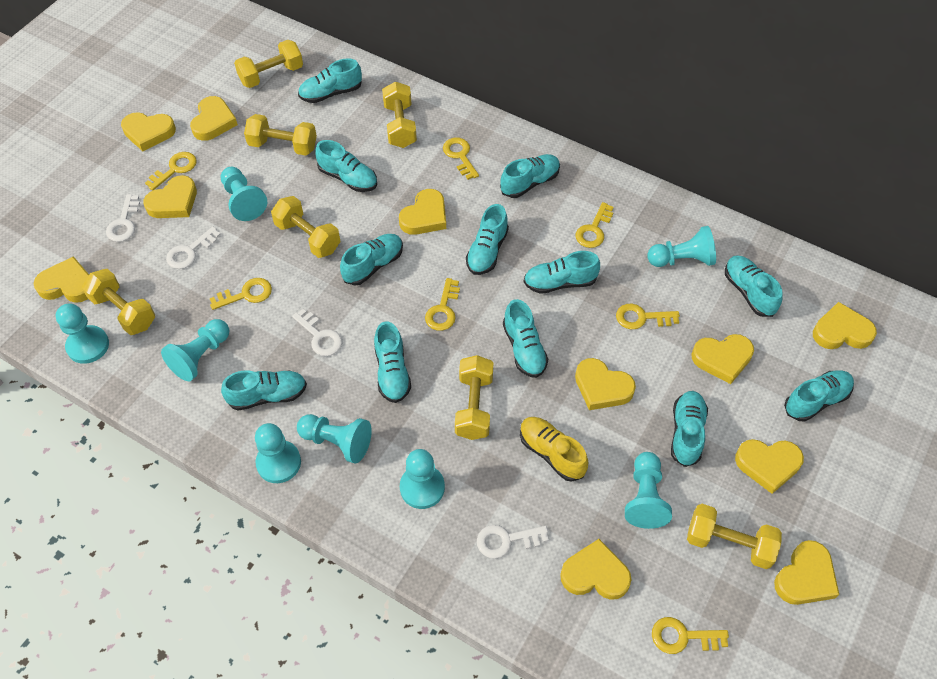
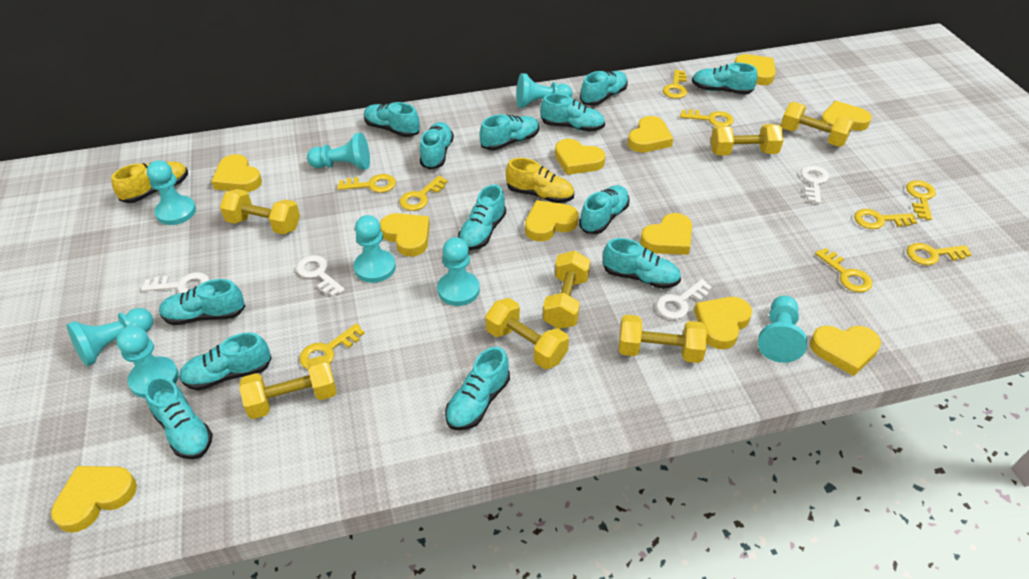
turquoise shoe: 12 -> 13
yellow key: 7 -> 9
yellow shoe: 1 -> 2

